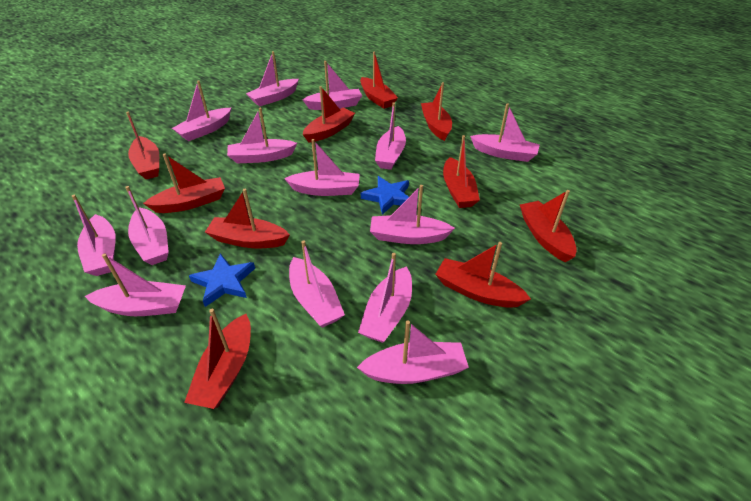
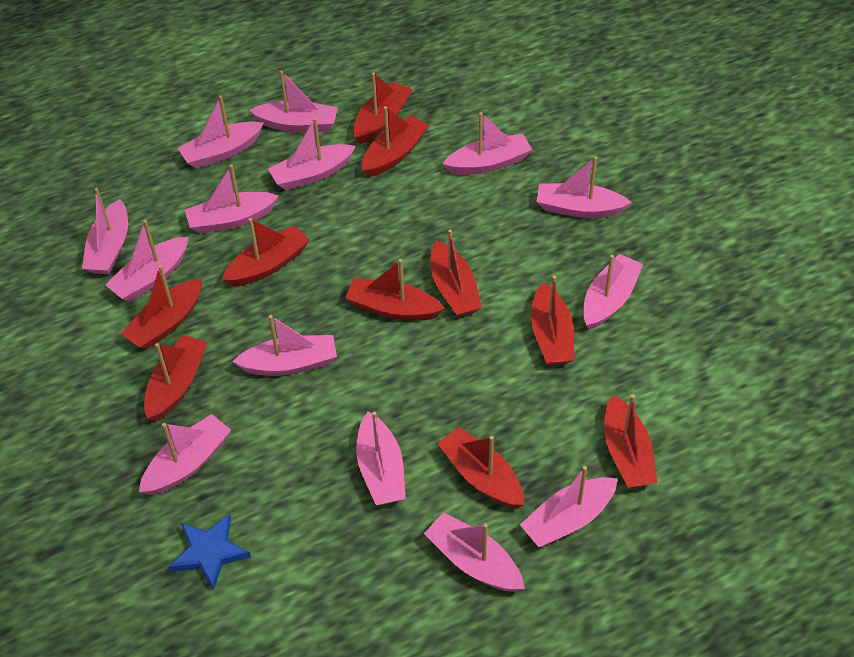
blue star: 2 -> 1

